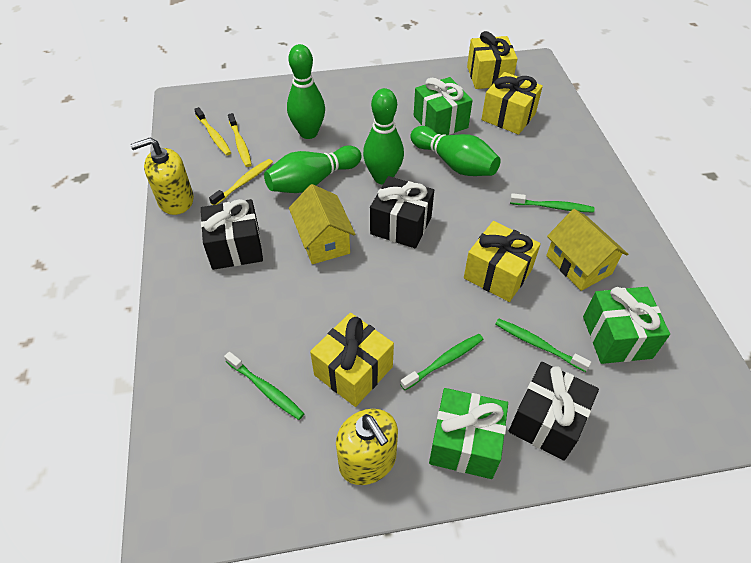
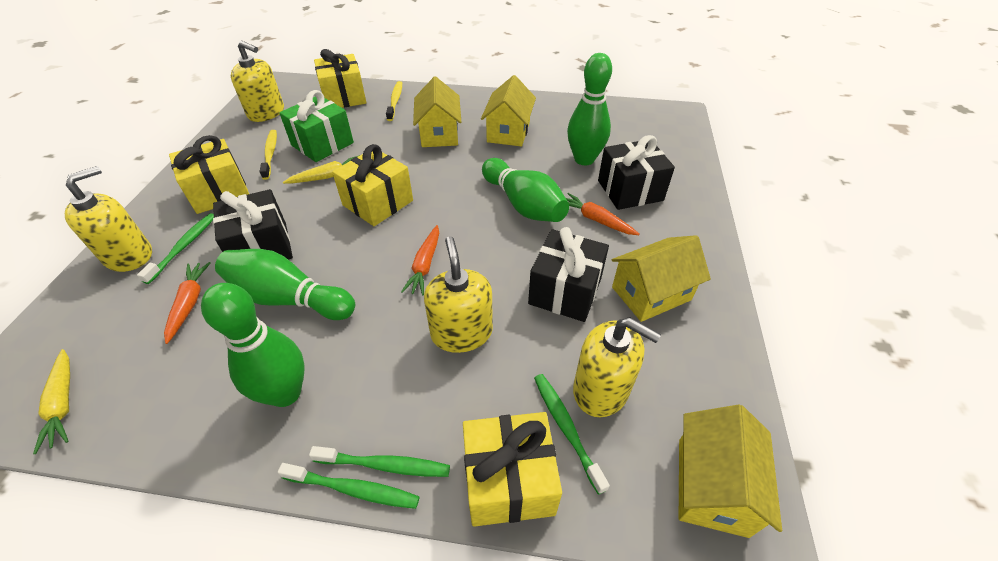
green gift: 3 -> 1
orange carrot: 0 -> 3
yellow carrot: 0 -> 2
yellow house: 2 -> 4
yellow soap dispenser: 2 -> 4
yellow toothbrush: 3 -> 2

